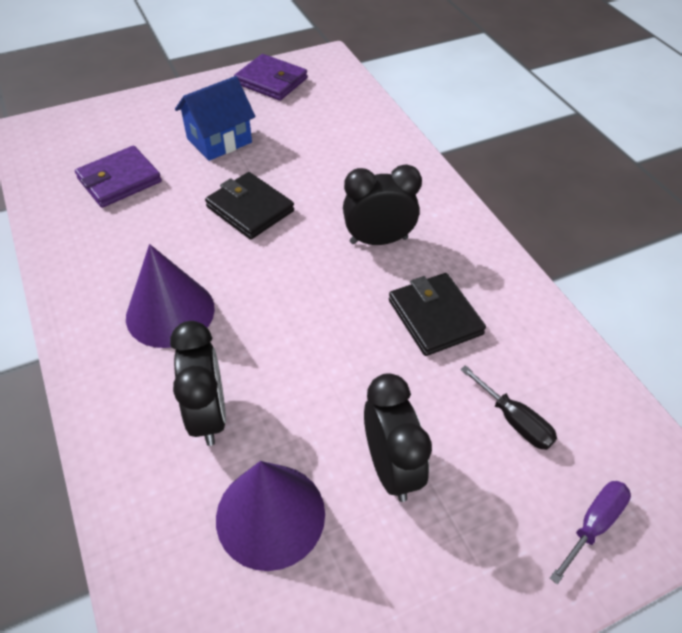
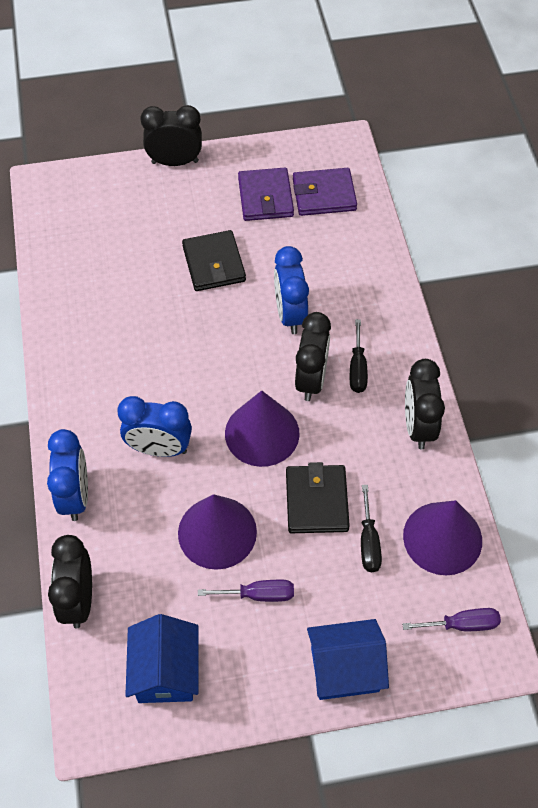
black clock: 3 -> 4
black screwdriver: 1 -> 2
blue clock: 0 -> 3
blue house: 1 -> 2
purple cone: 2 -> 3
purple screwdriver: 1 -> 2

